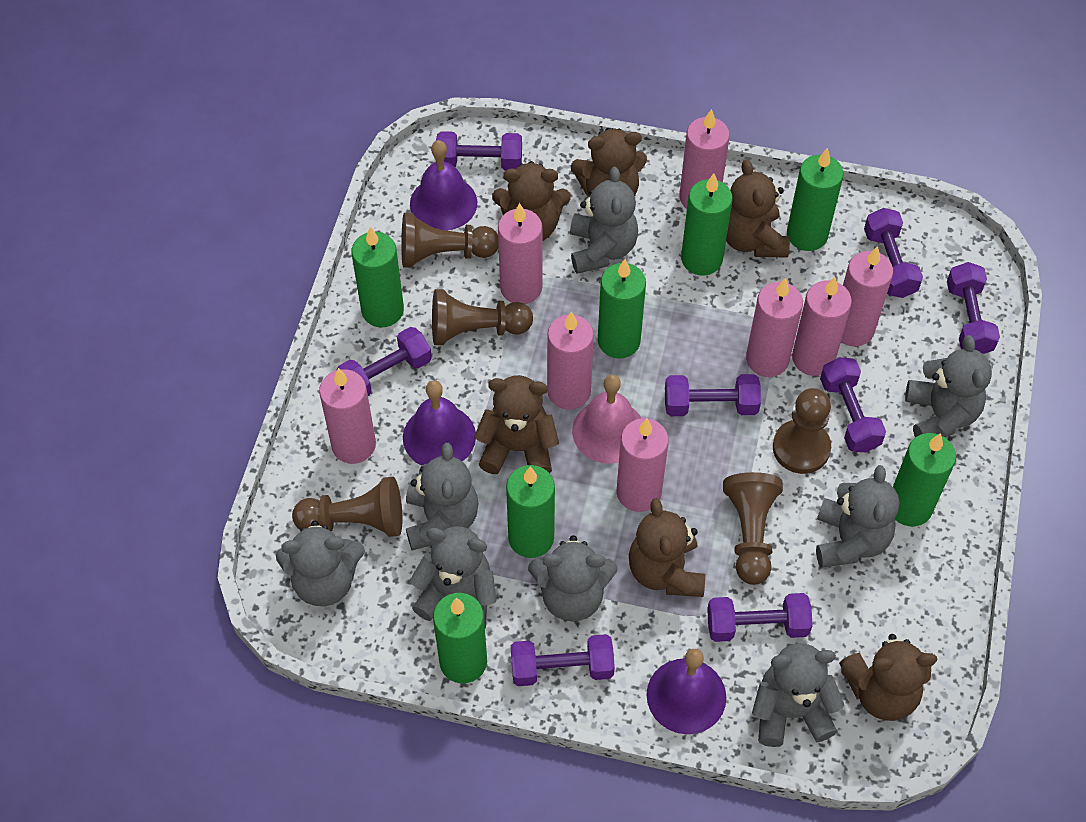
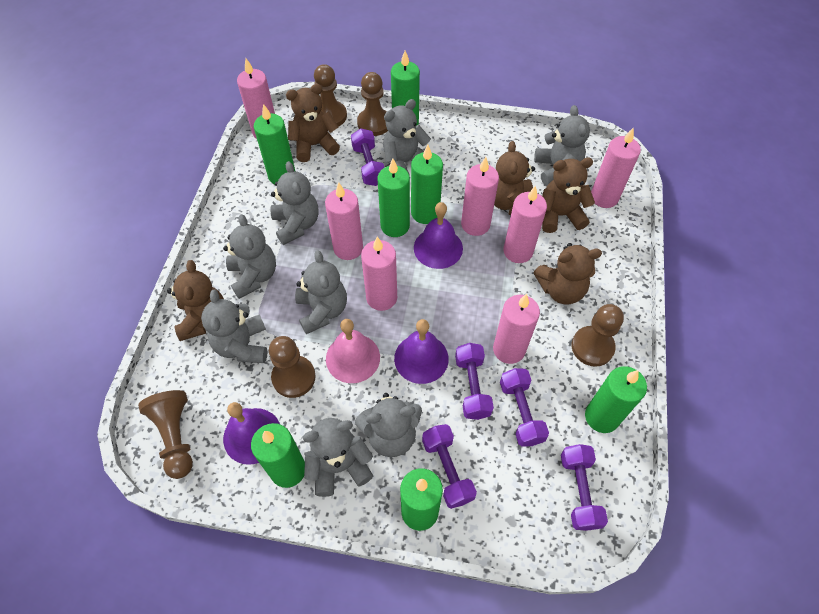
brown teddy bear: 6 -> 5
pink candle: 8 -> 7
purple dumbbell: 8 -> 5

